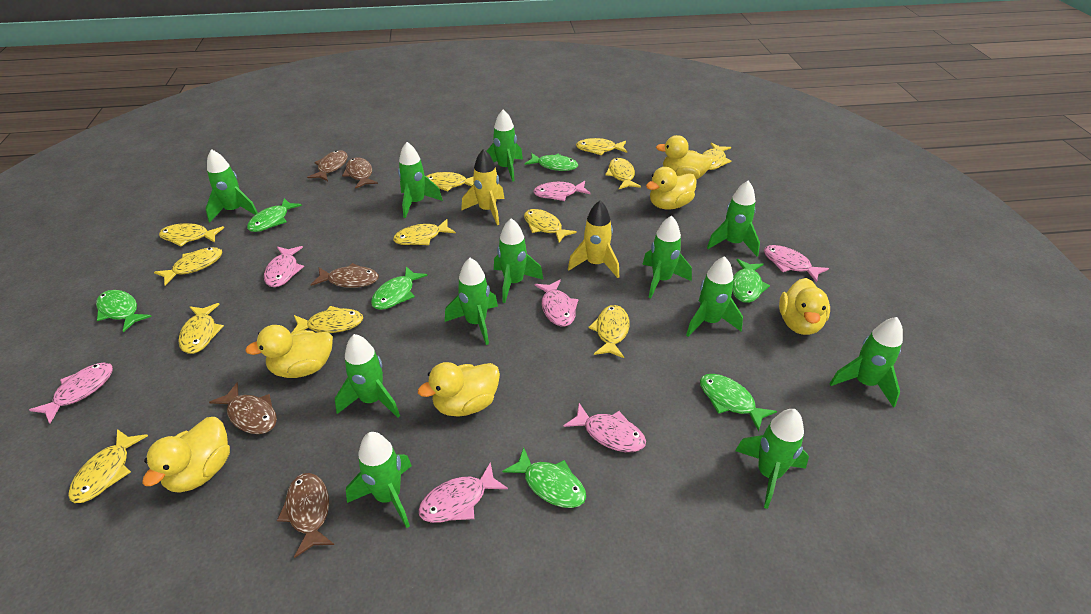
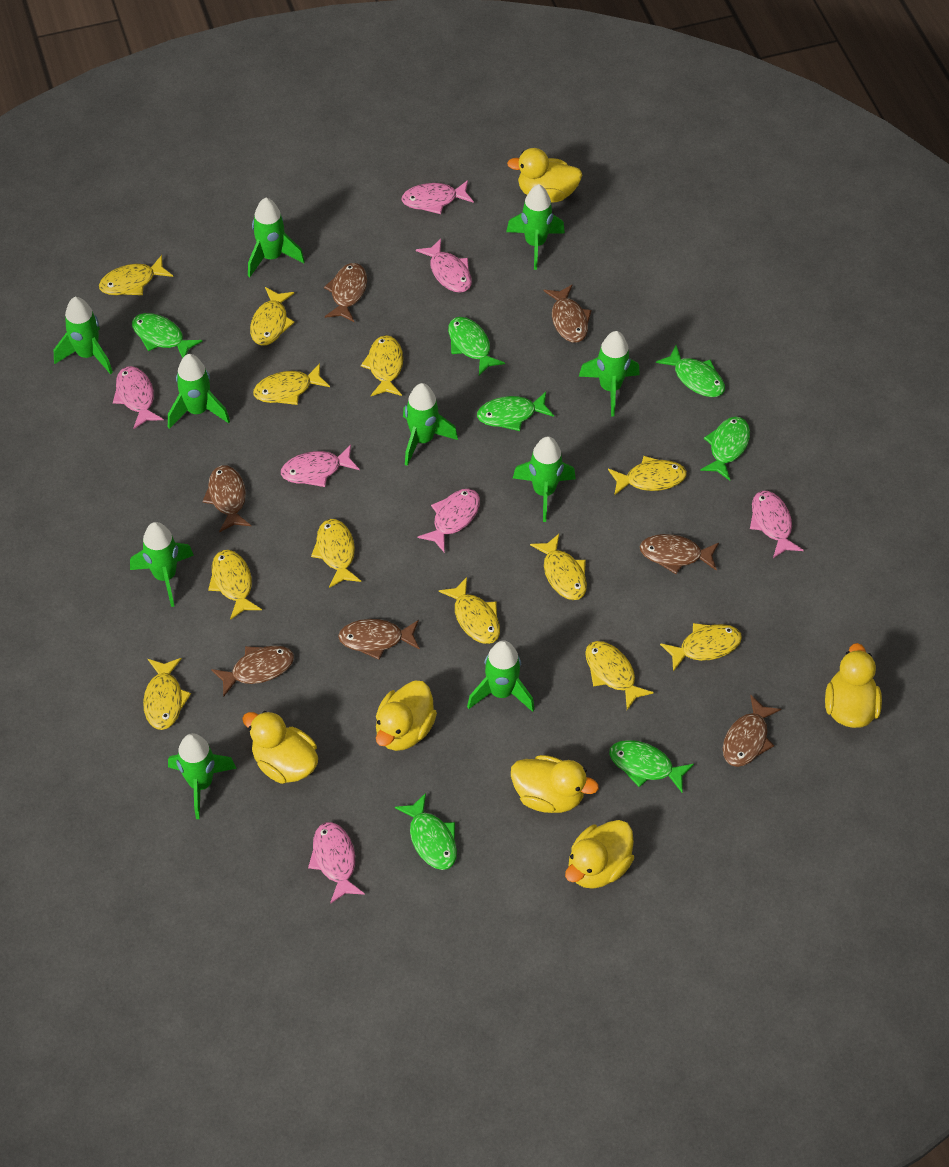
brown fish: 5 -> 7
green rocket: 12 -> 10
yellow rocket: 2 -> 0

